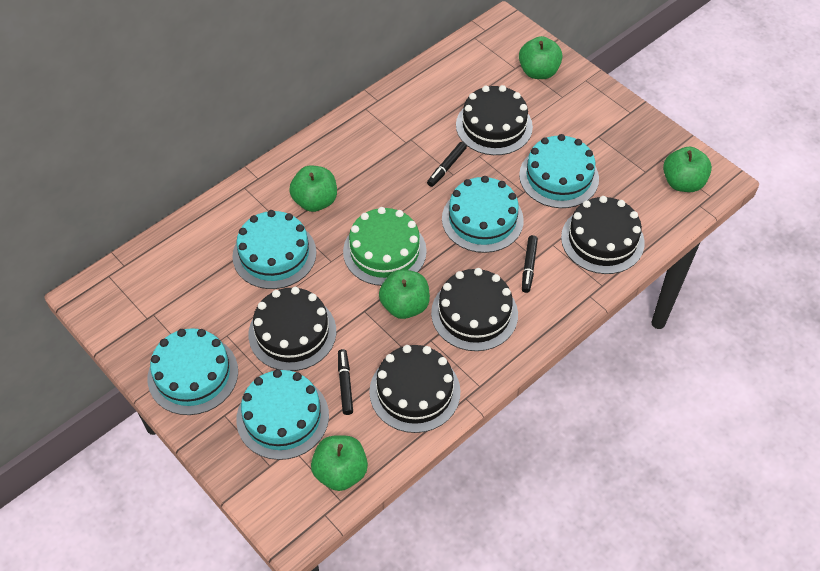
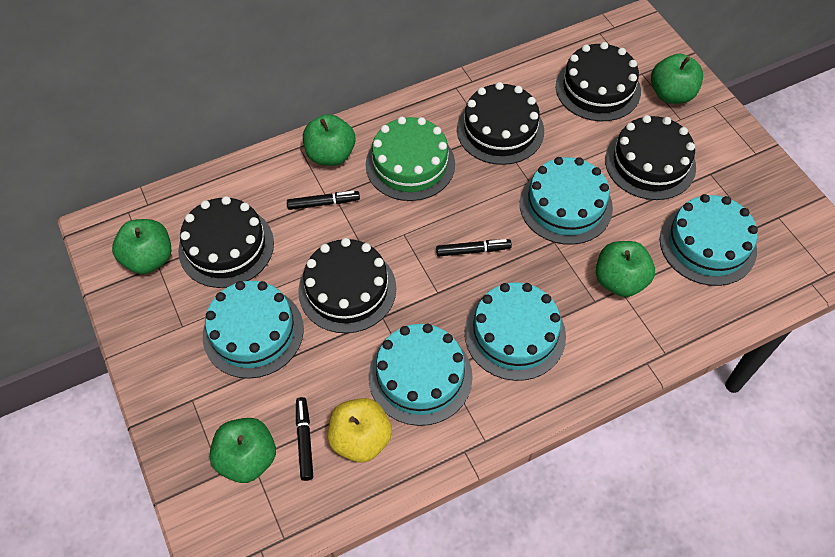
yellow apple: 0 -> 1

